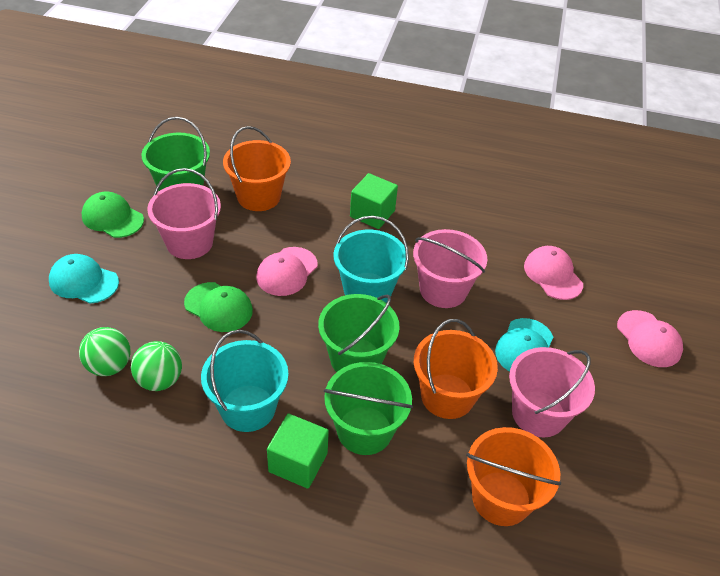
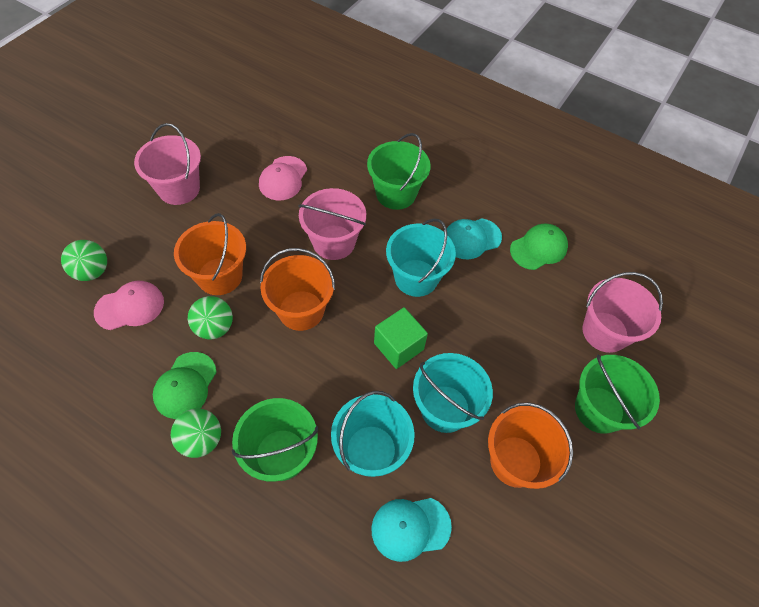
green ball: 2 -> 3
green cube: 2 -> 1
pink cap: 3 -> 2
turquoise bucket: 2 -> 3

